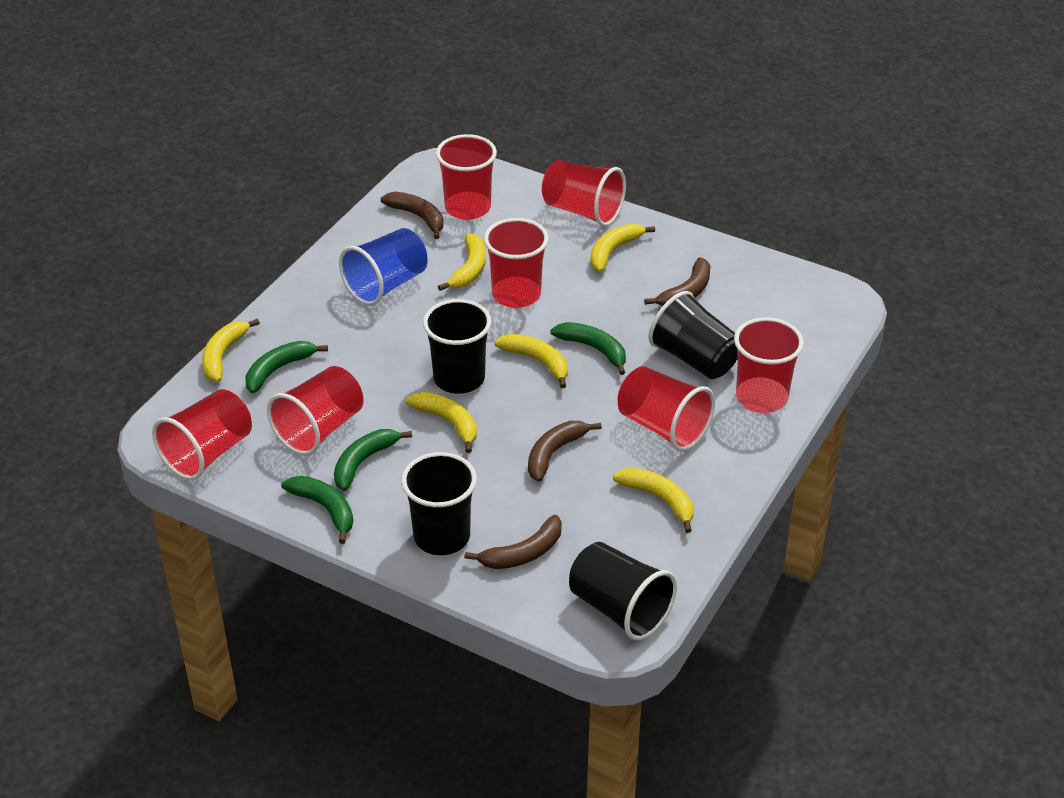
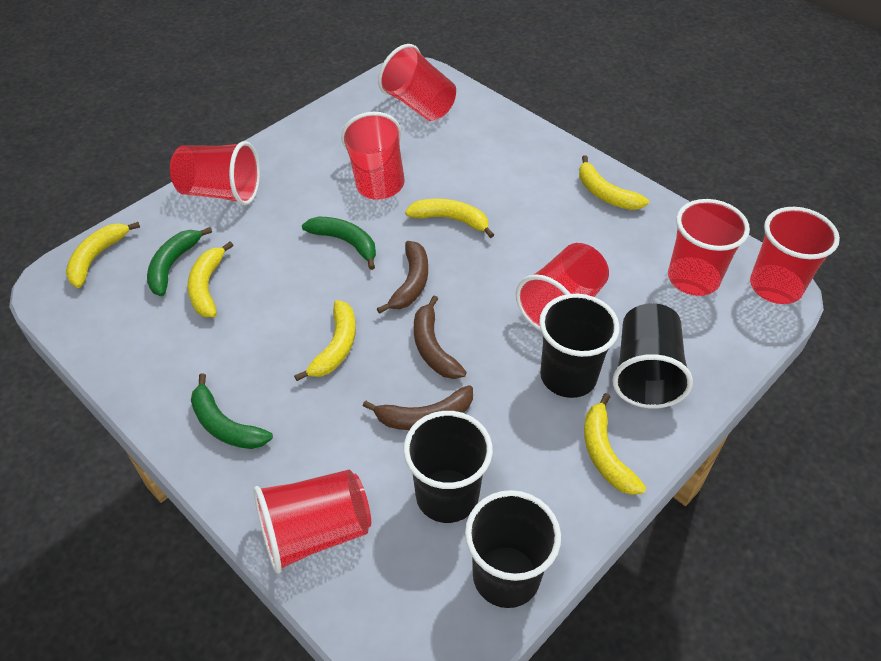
blue cup: 1 -> 0
brown banana: 4 -> 3
green banana: 4 -> 3

